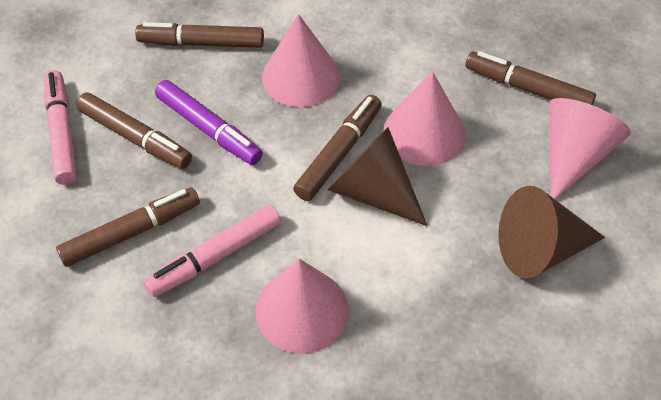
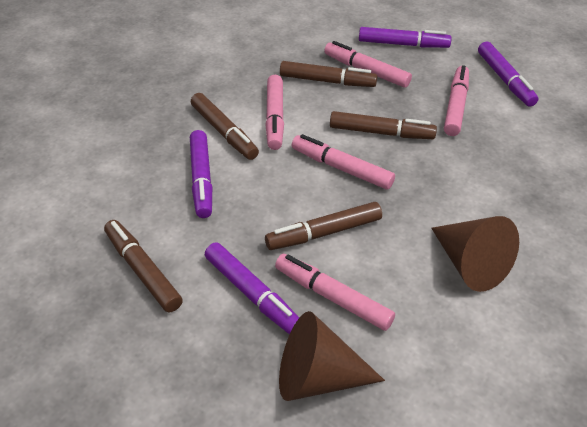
pink cone: 4 -> 0
pink marker: 2 -> 5
purple marker: 1 -> 4

